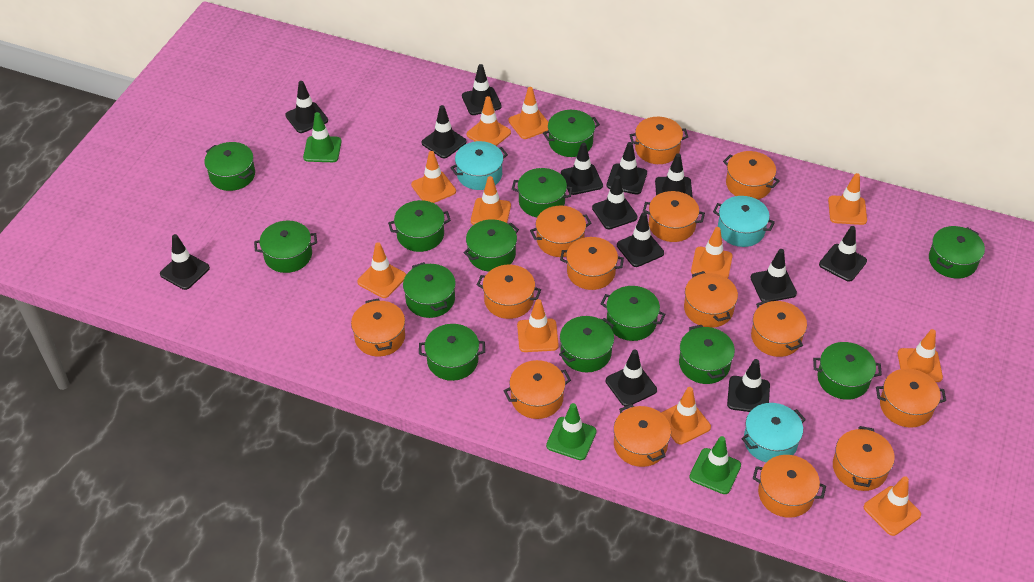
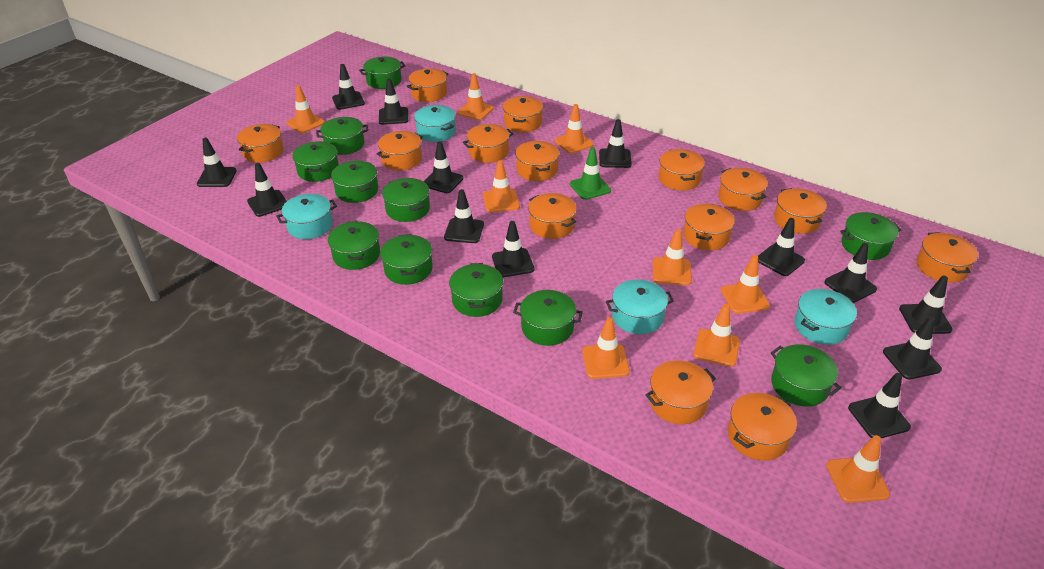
green pot: 13 -> 11
green traffic cone: 3 -> 1
orange traffic cone: 11 -> 9
turquoise pot: 3 -> 4

